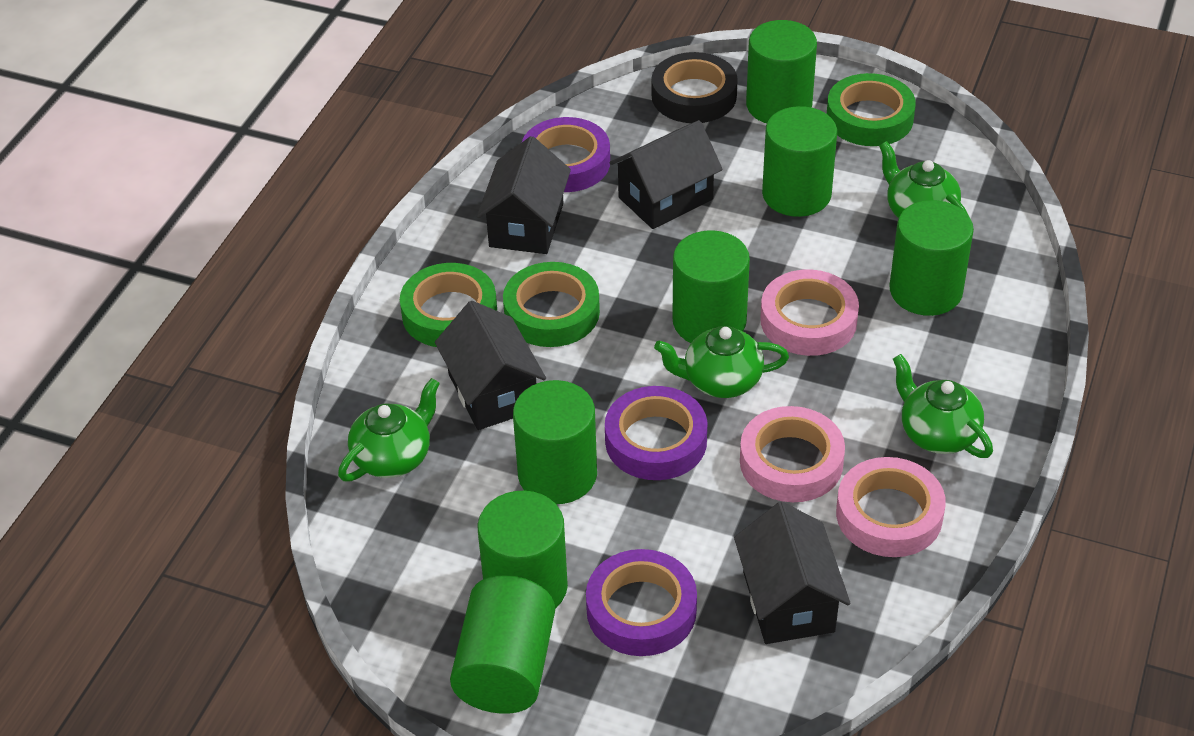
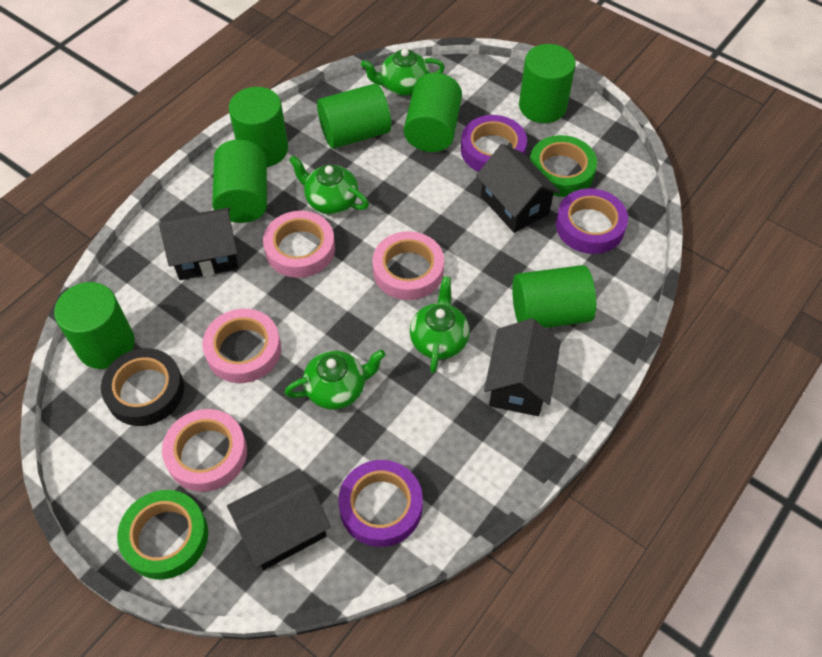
green tape: 3 -> 2
pink tape: 3 -> 4

